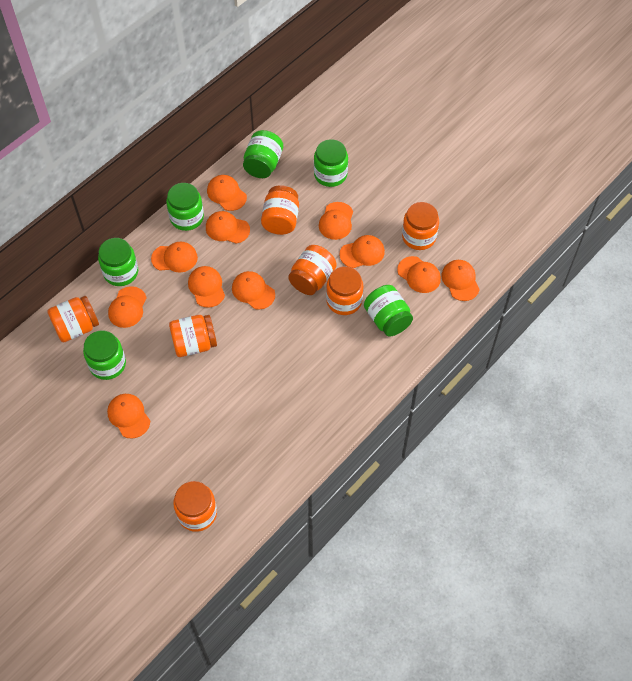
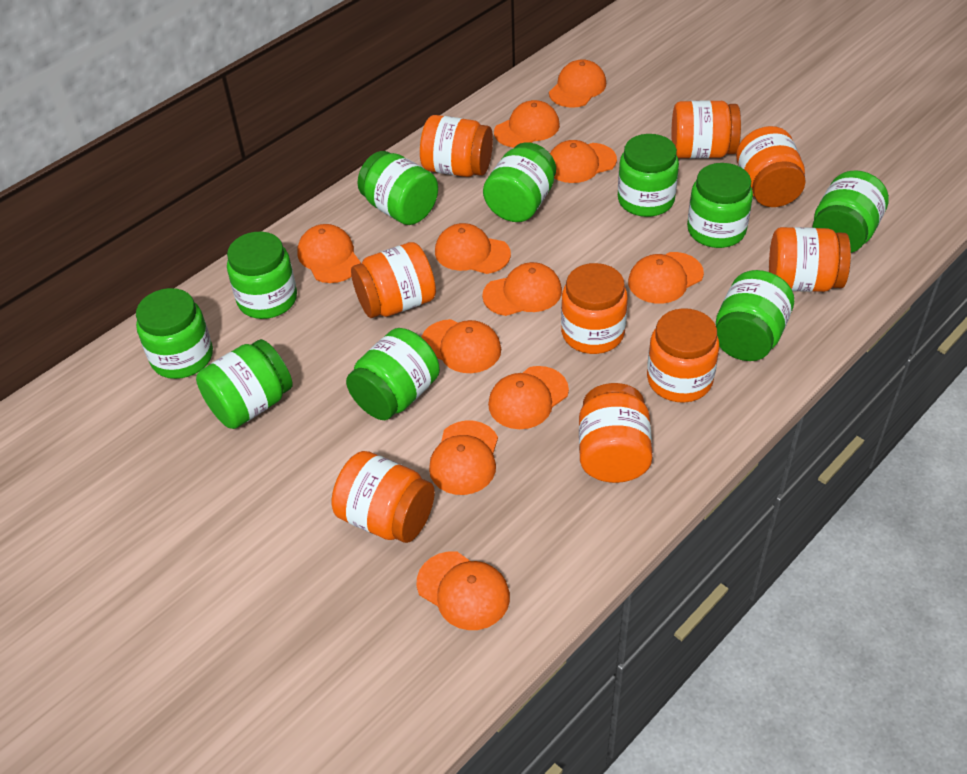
green jar: 6 -> 10
orange jar: 7 -> 9

